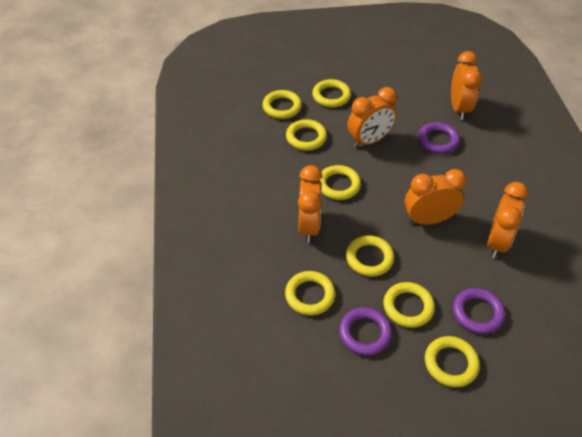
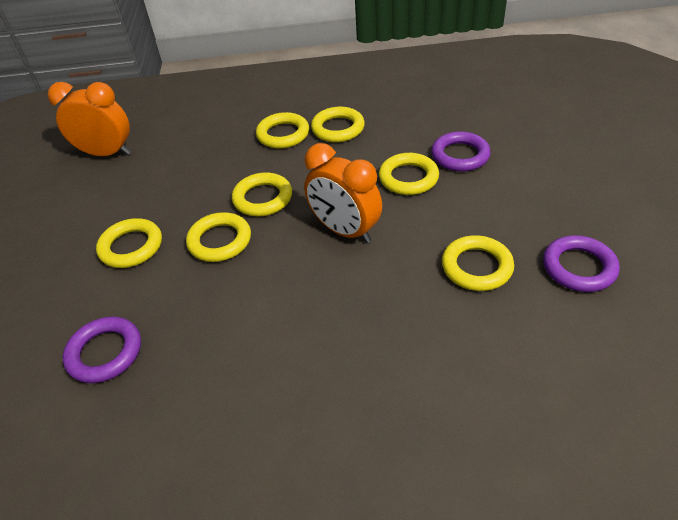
orange clock: 5 -> 2
yellow ring: 8 -> 7

